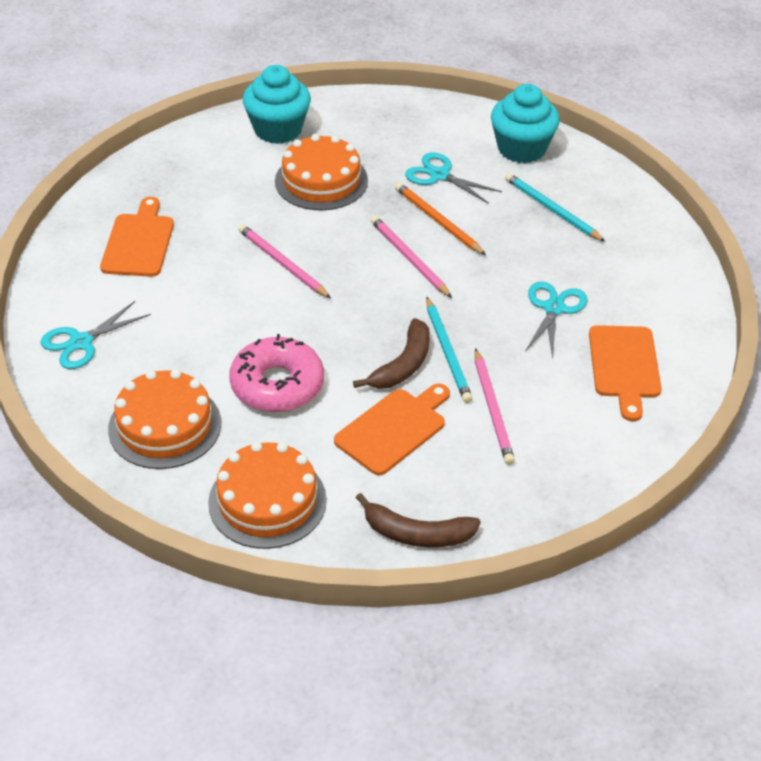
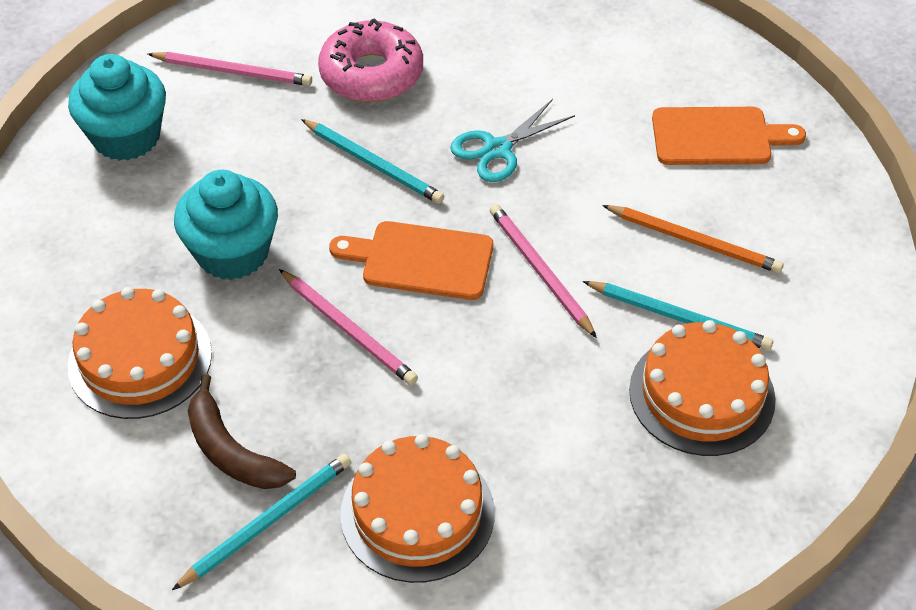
brown banana: 2 -> 1
orange cutting board: 3 -> 2
turquoise pencil: 2 -> 3
turquoise scissors: 3 -> 1

